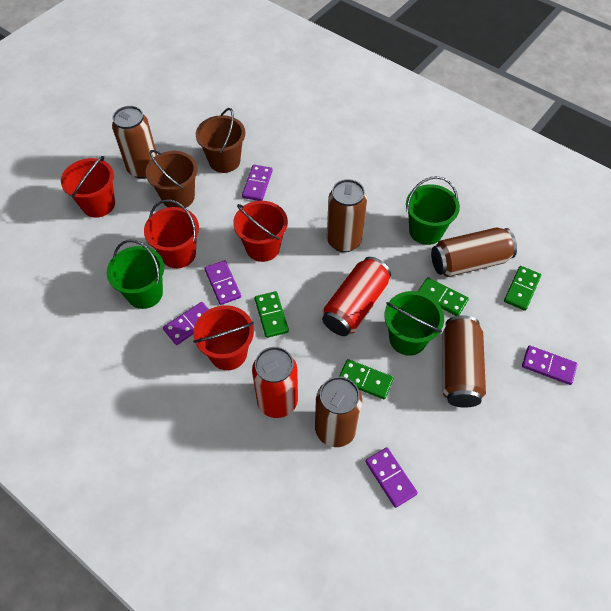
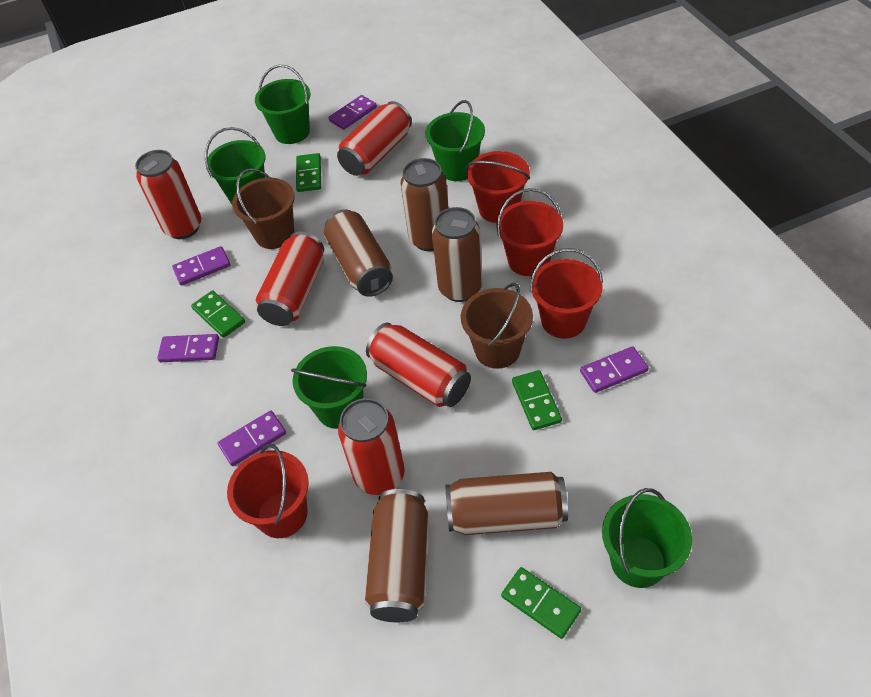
green bucket: 3 -> 5
red can: 2 -> 5

